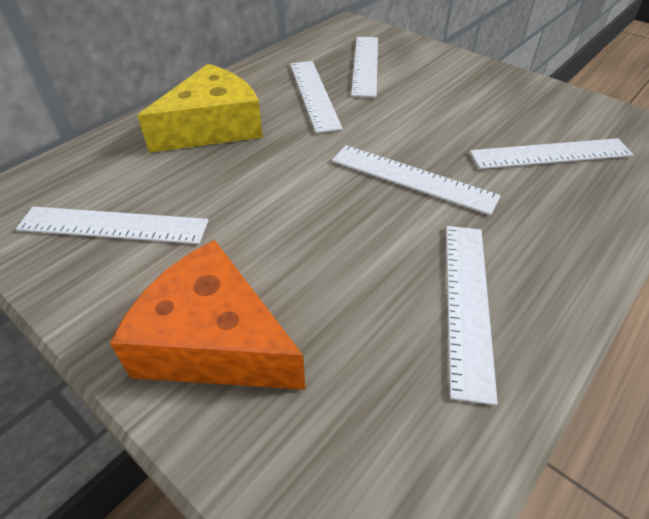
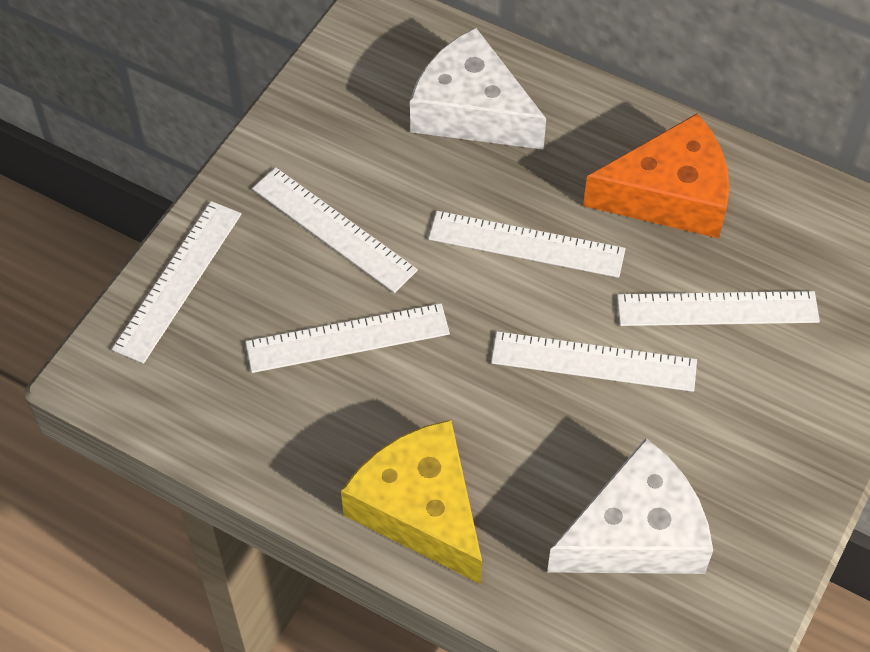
white cheese: 0 -> 2

